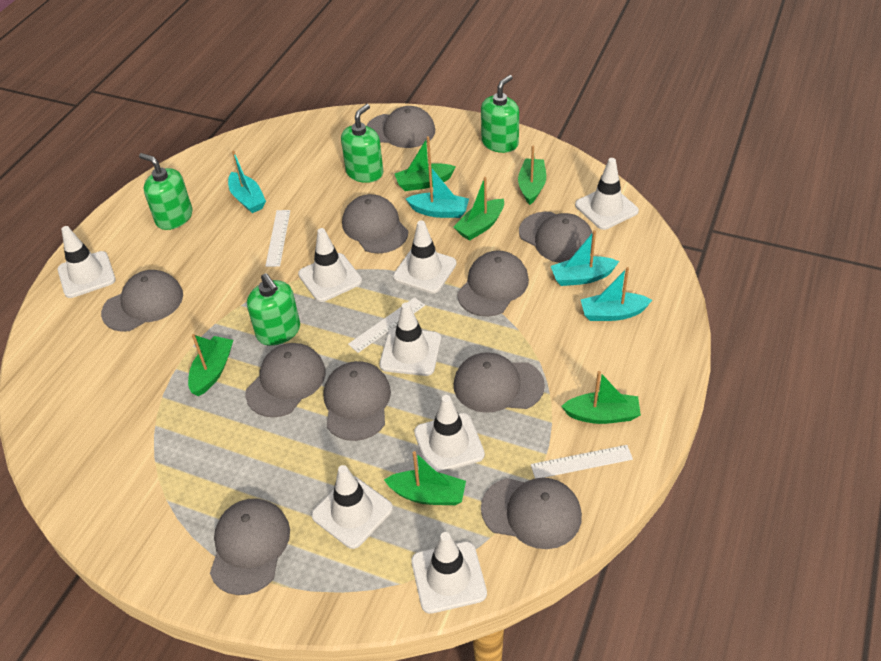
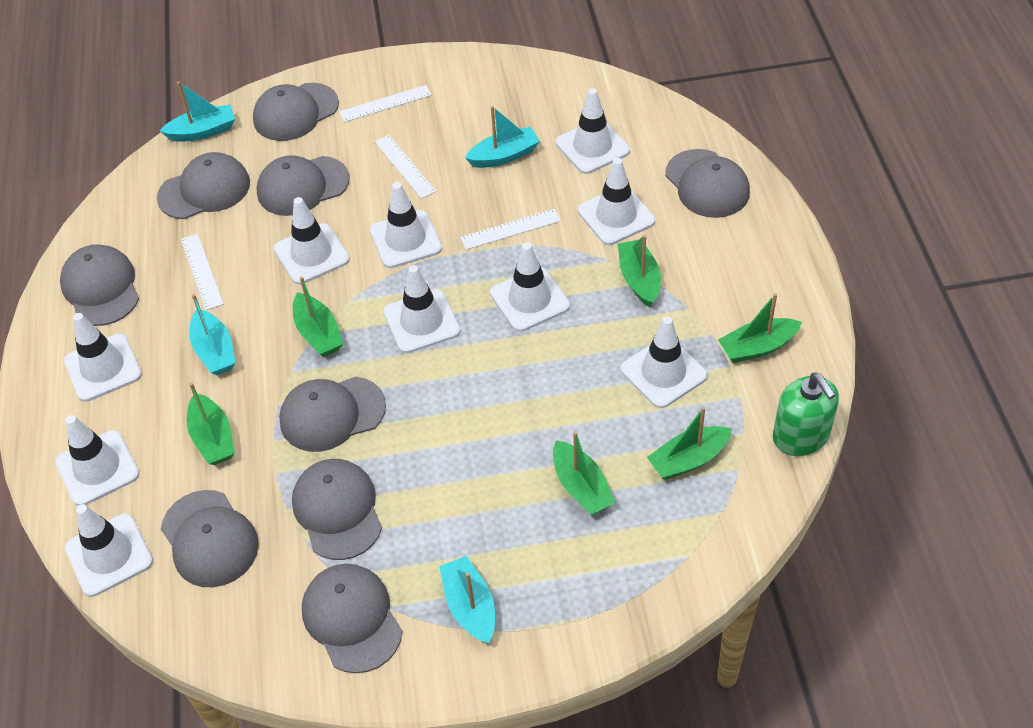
green soap dispenser: 4 -> 1
grey cap: 10 -> 9
white ruler: 3 -> 4
white traffic cone: 8 -> 10

